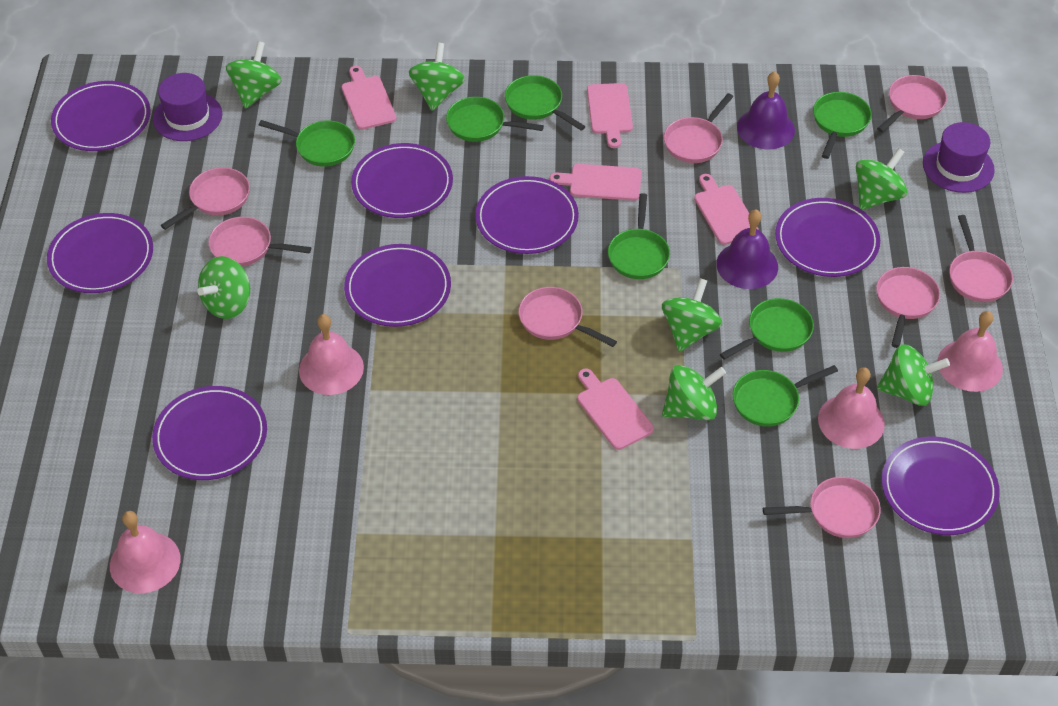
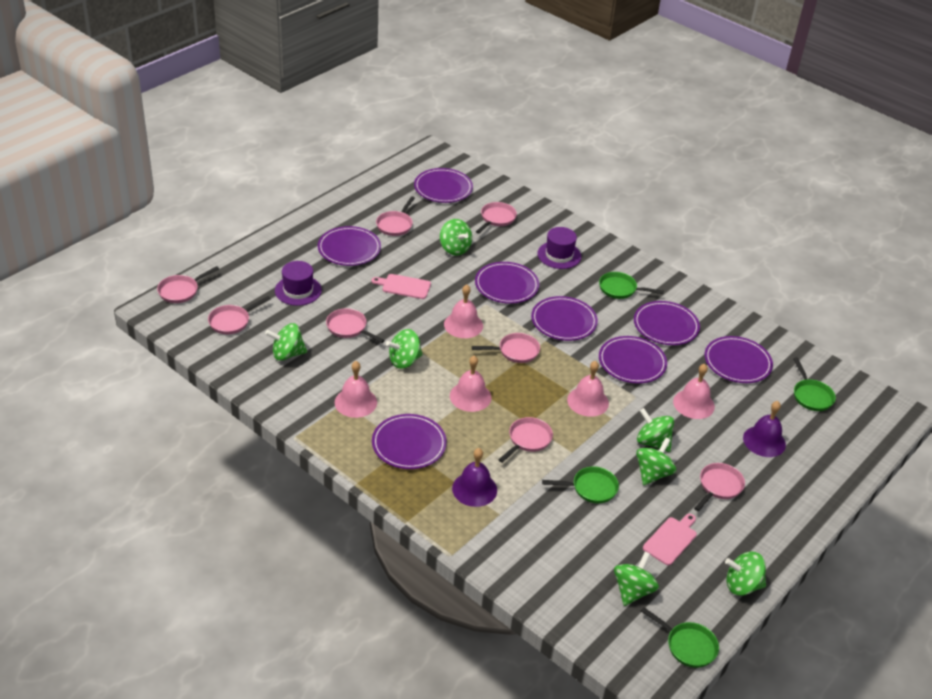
green pan: 7 -> 4
pink bell: 4 -> 5
pink cutting board: 5 -> 2

